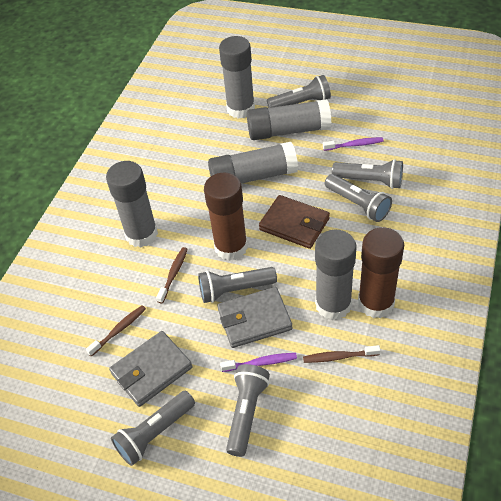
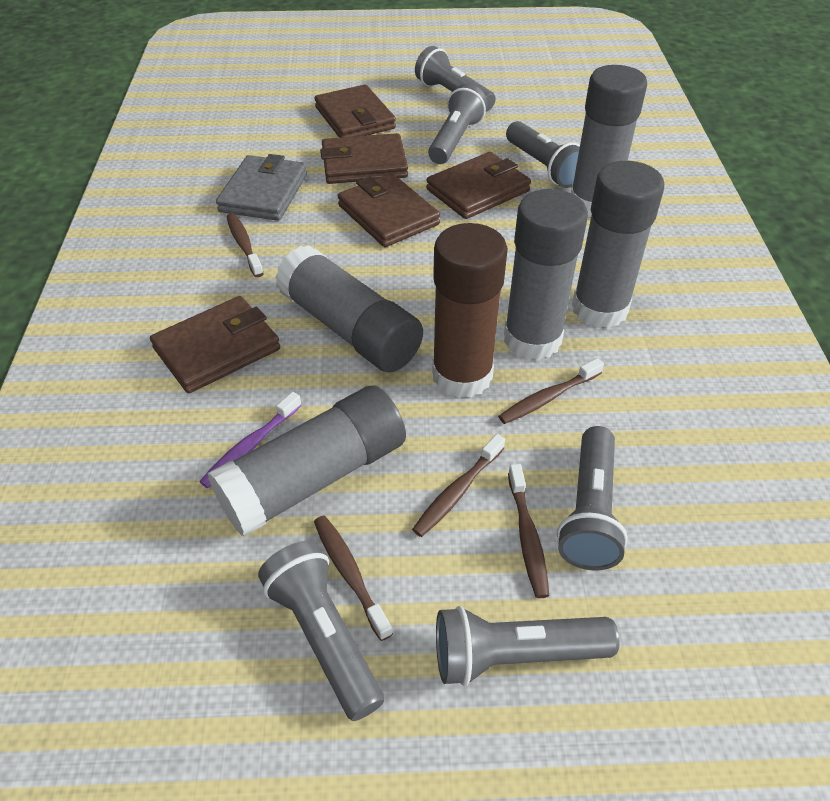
brown glue stick: 2 -> 1
brown toothbrush: 3 -> 5
brown wallet: 1 -> 5
grey wallet: 2 -> 1
purple toothbrush: 2 -> 1

